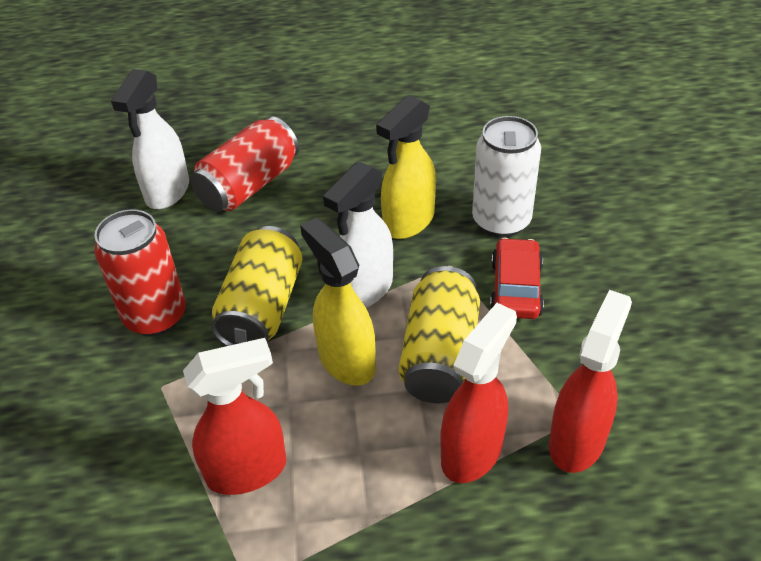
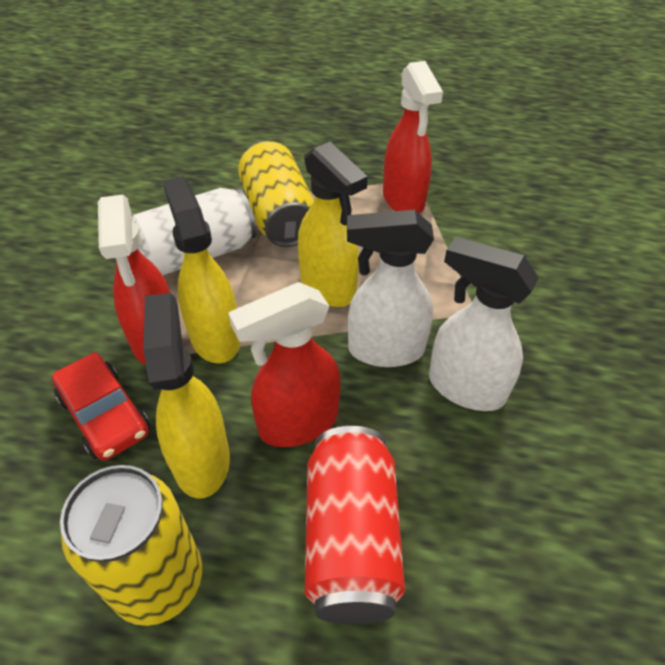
red can: 2 -> 1
yellow spray bottle: 2 -> 3

